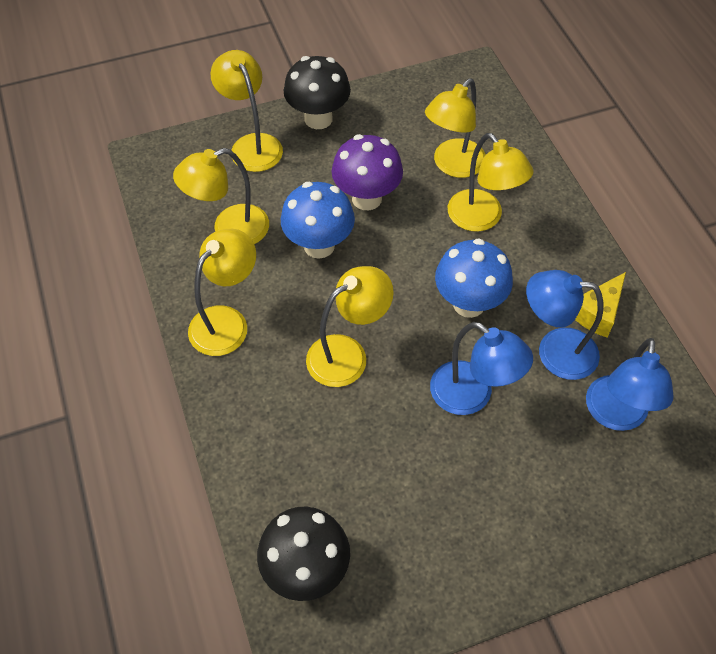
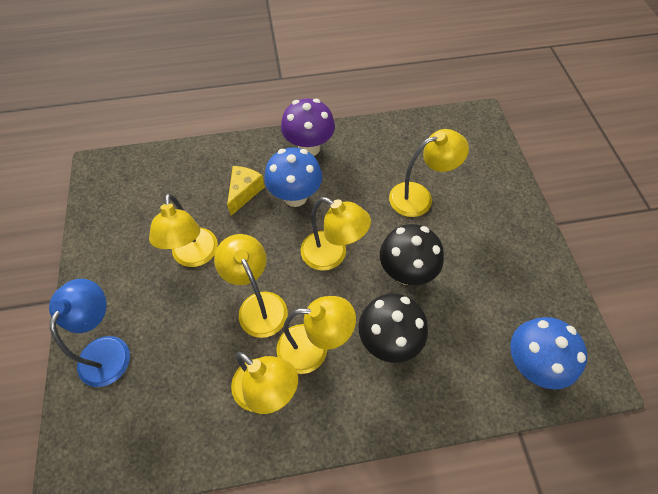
blue lamp: 3 -> 1

